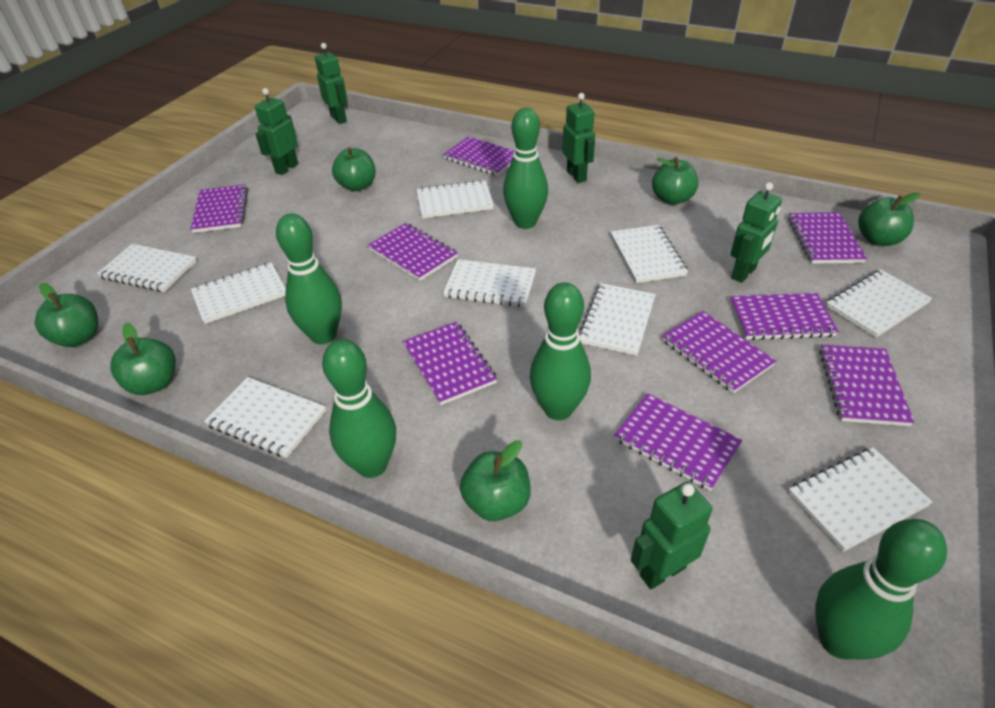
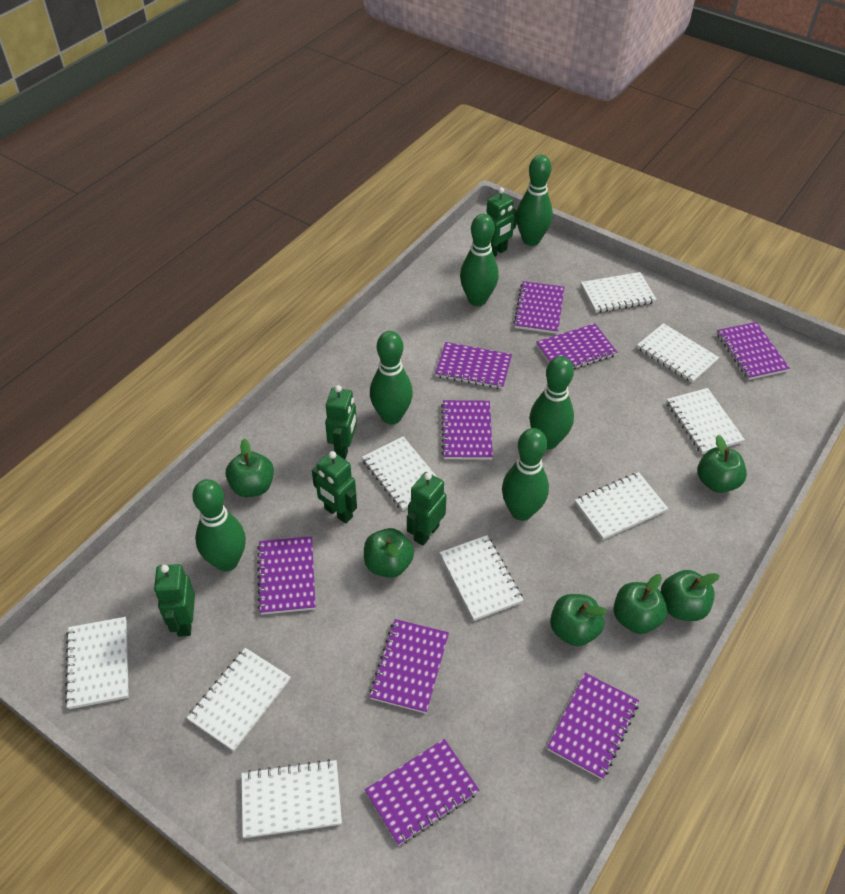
green bowling pin: 5 -> 6

